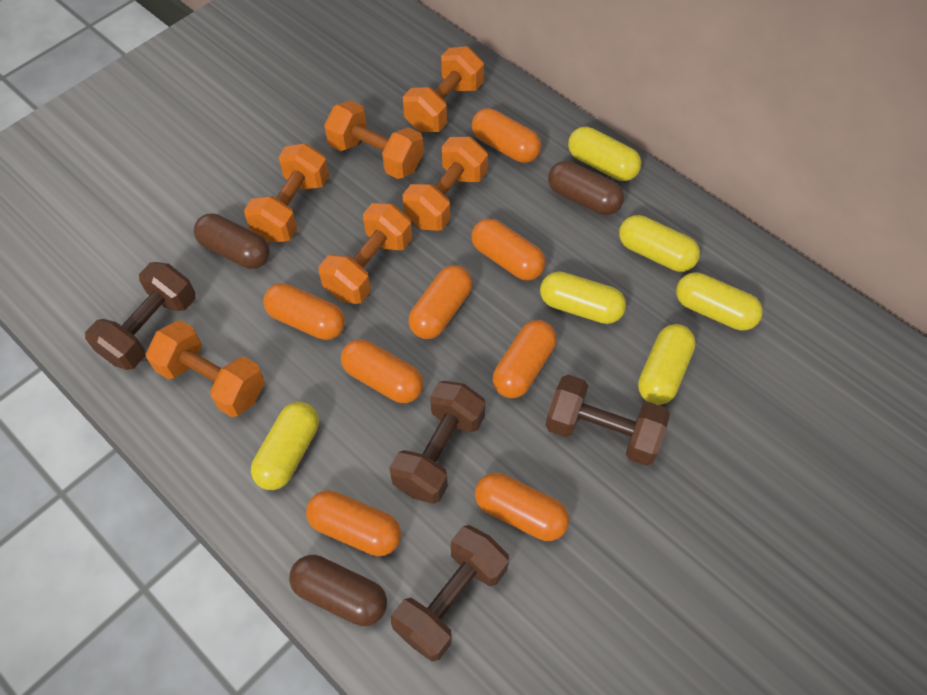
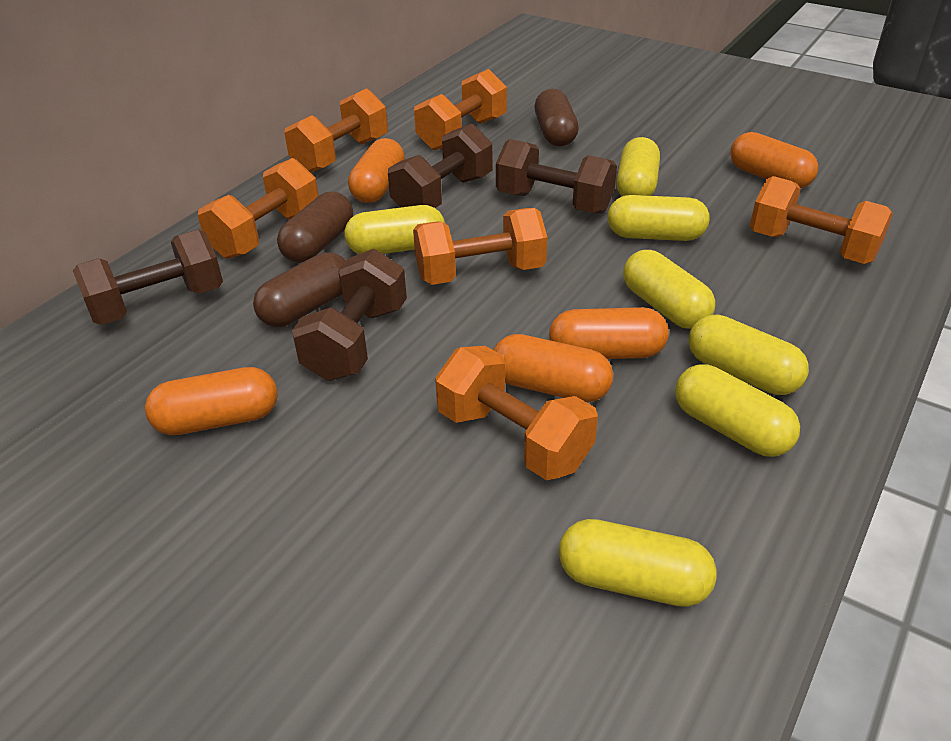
orange capsule: 8 -> 5
yellow capsule: 6 -> 7

